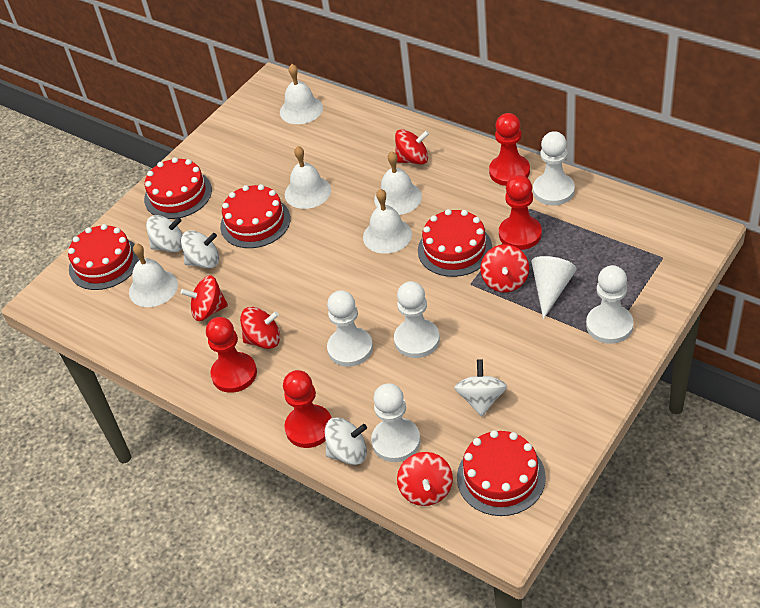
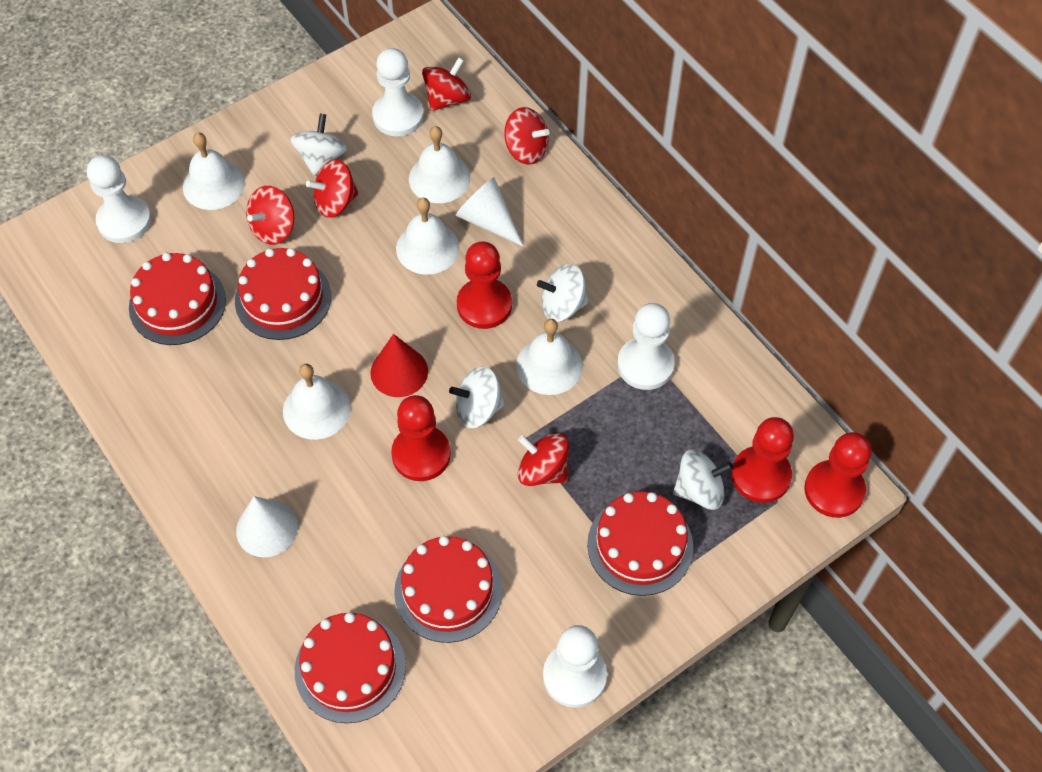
red cone: 0 -> 1
white cone: 1 -> 2
white pawn: 5 -> 4

